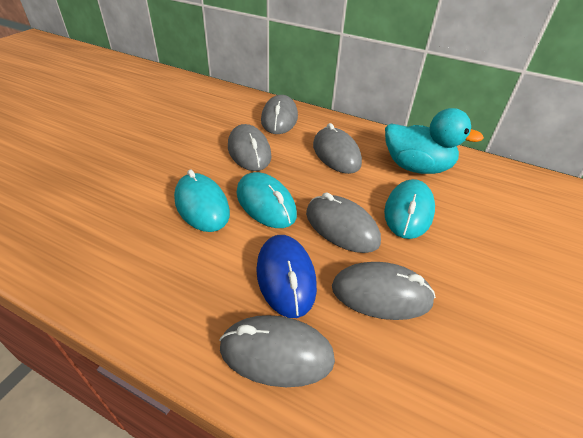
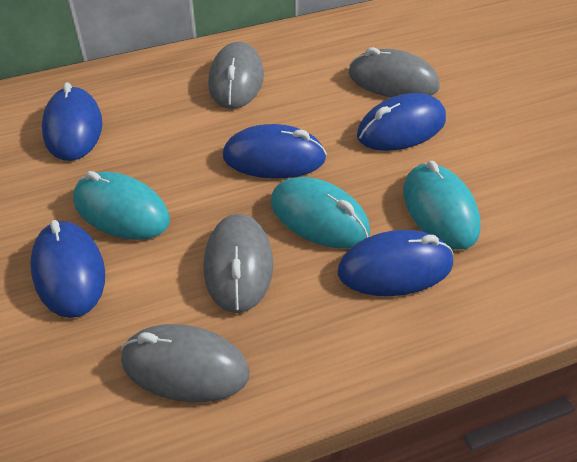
blue mouse: 1 -> 5
grey mouse: 6 -> 4
turquoise duck: 1 -> 0

